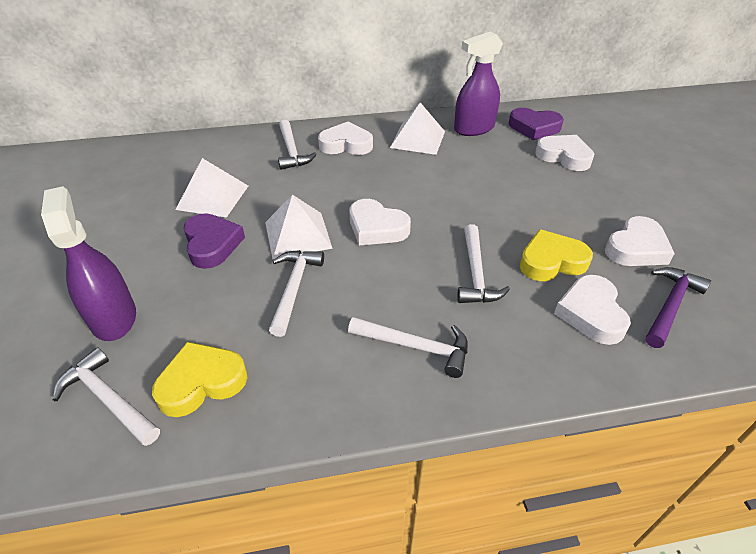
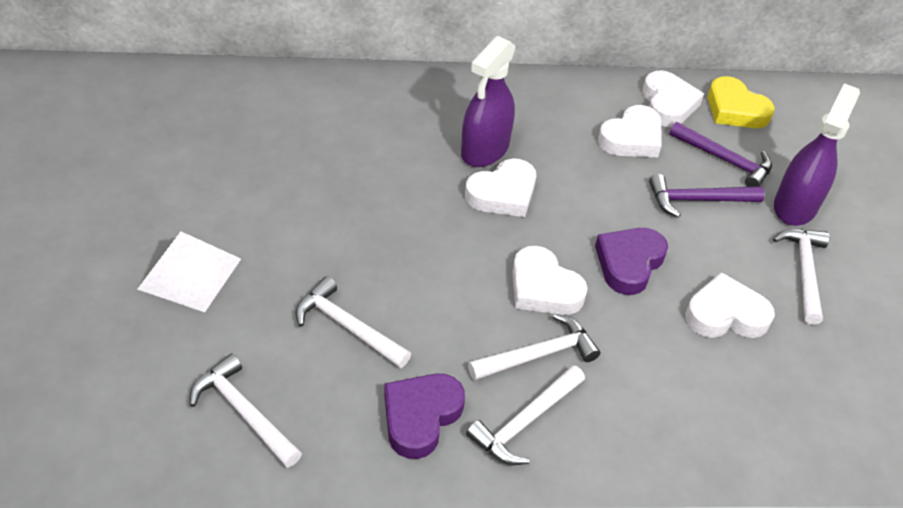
purple hammer: 1 -> 2
white pyramid: 3 -> 1
yellow heart: 2 -> 1

